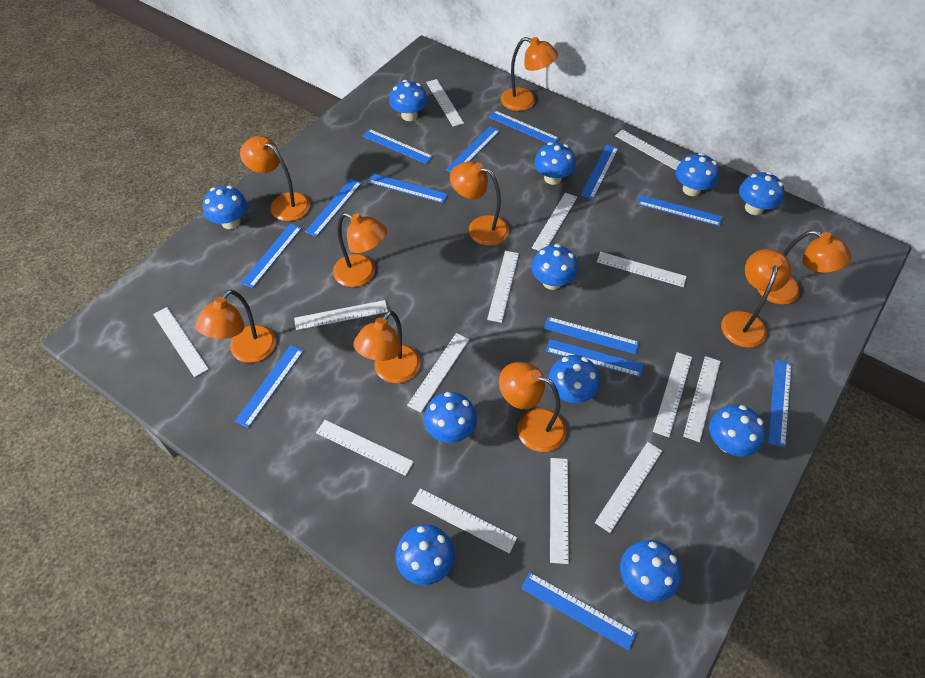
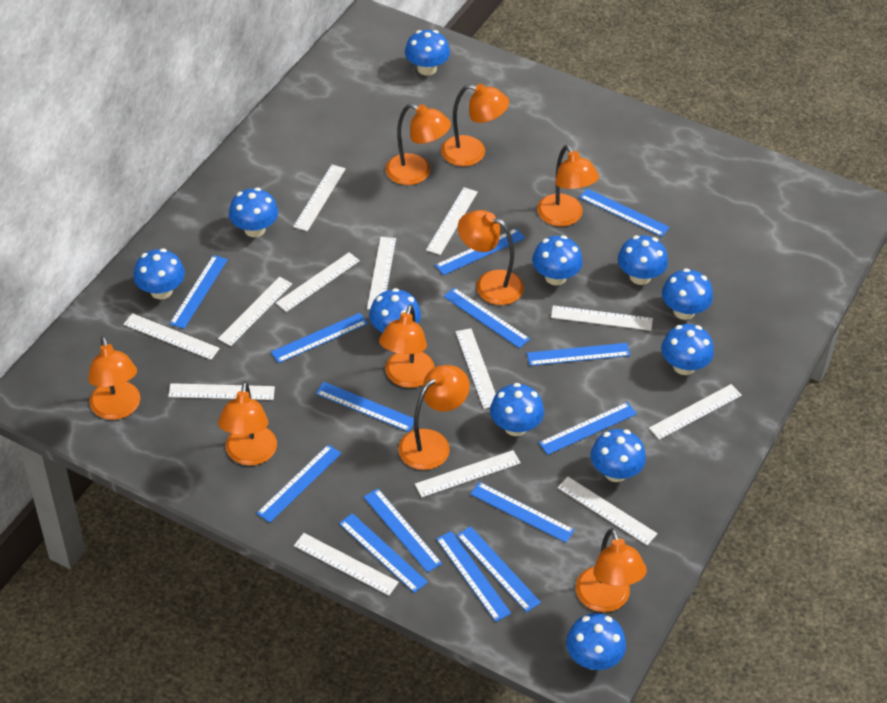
blue ruler: 13 -> 14
white ruler: 14 -> 13

